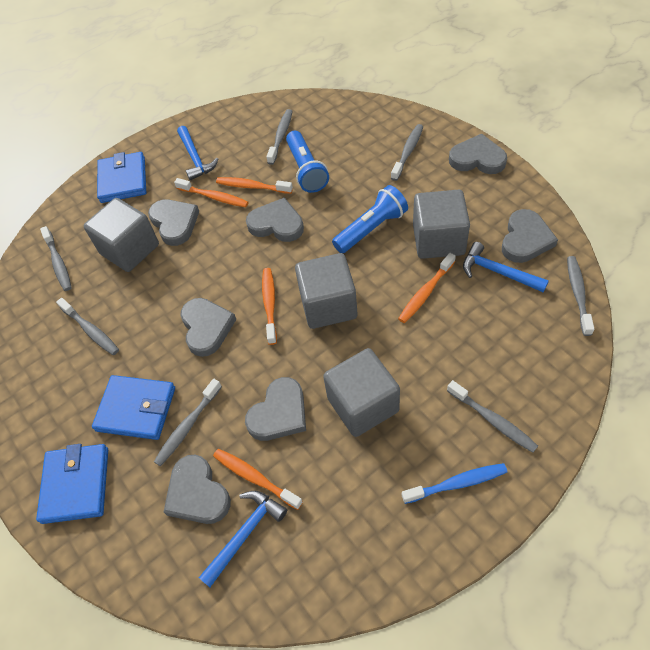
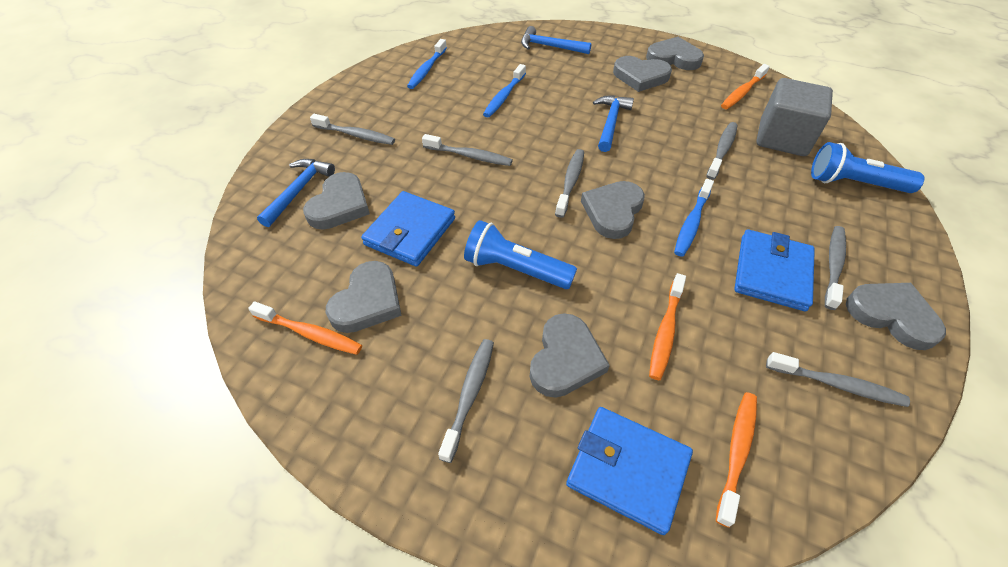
blue toothbrush: 1 -> 3
grey cube: 4 -> 1
orange toothbrush: 5 -> 4

